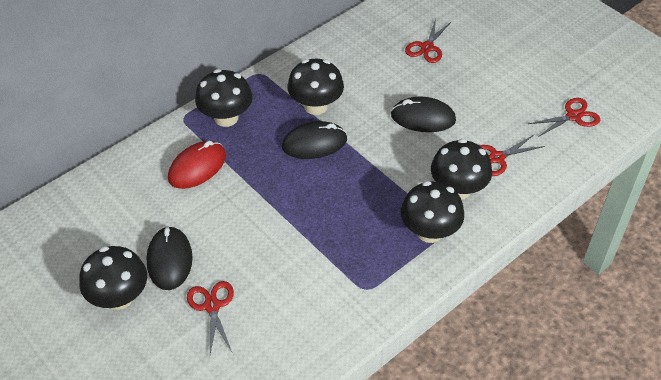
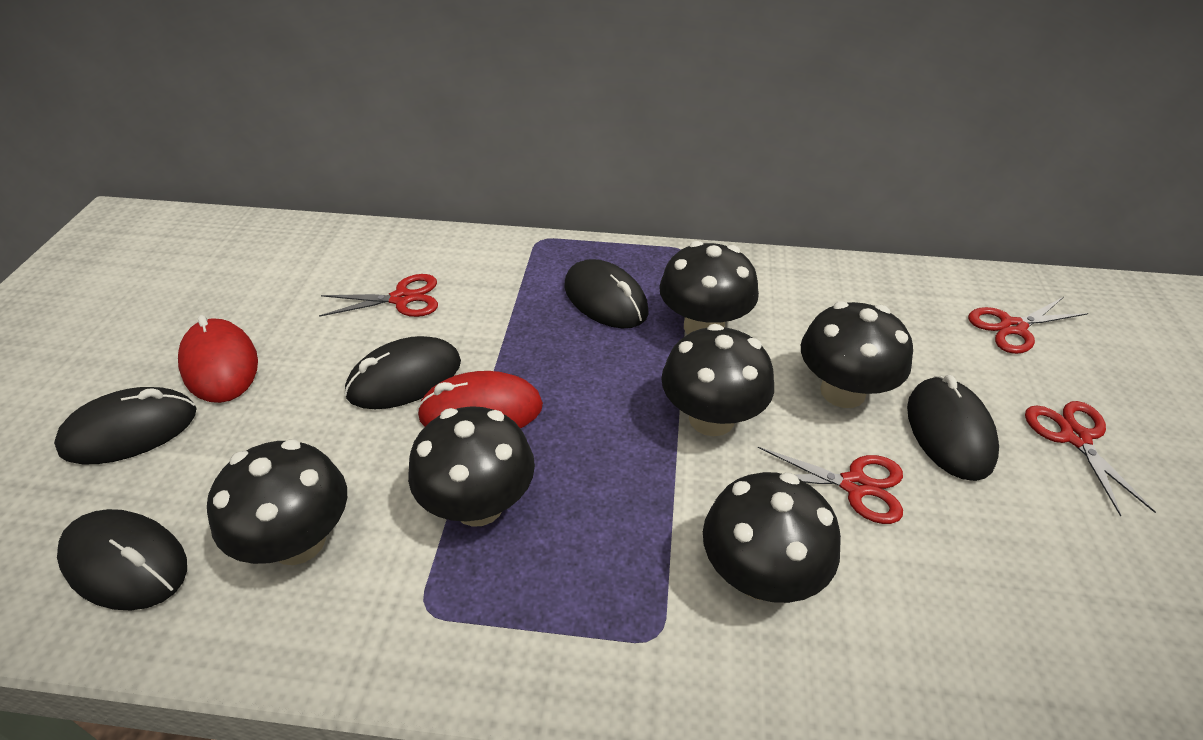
black mouse: 3 -> 5
black mushroom: 5 -> 6
red mouse: 1 -> 2

